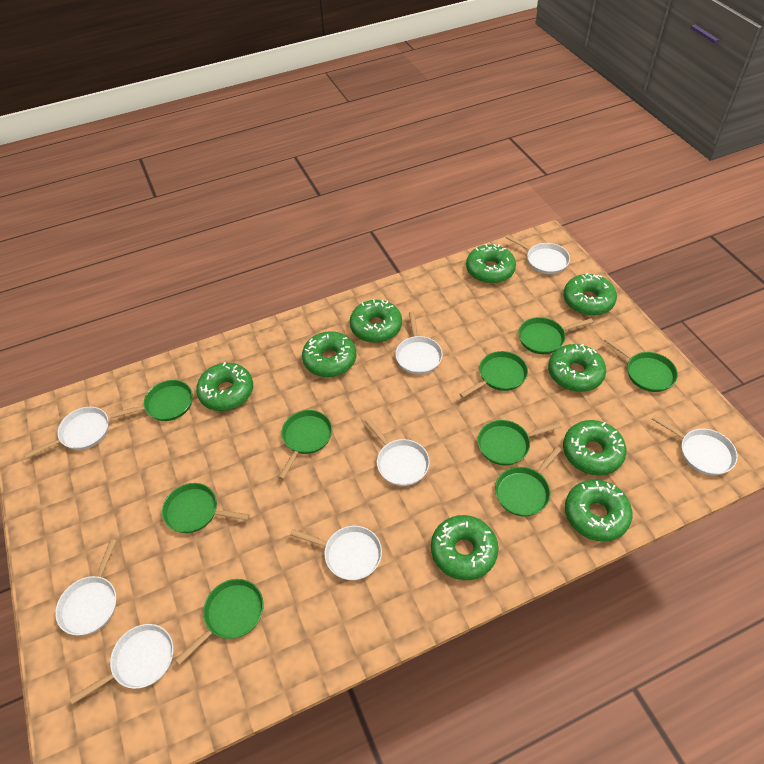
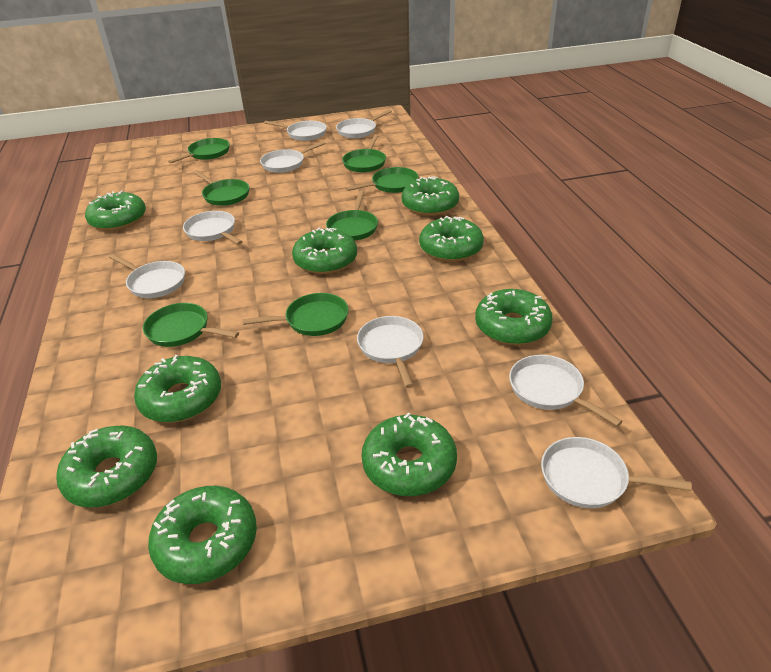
green pan: 9 -> 7

